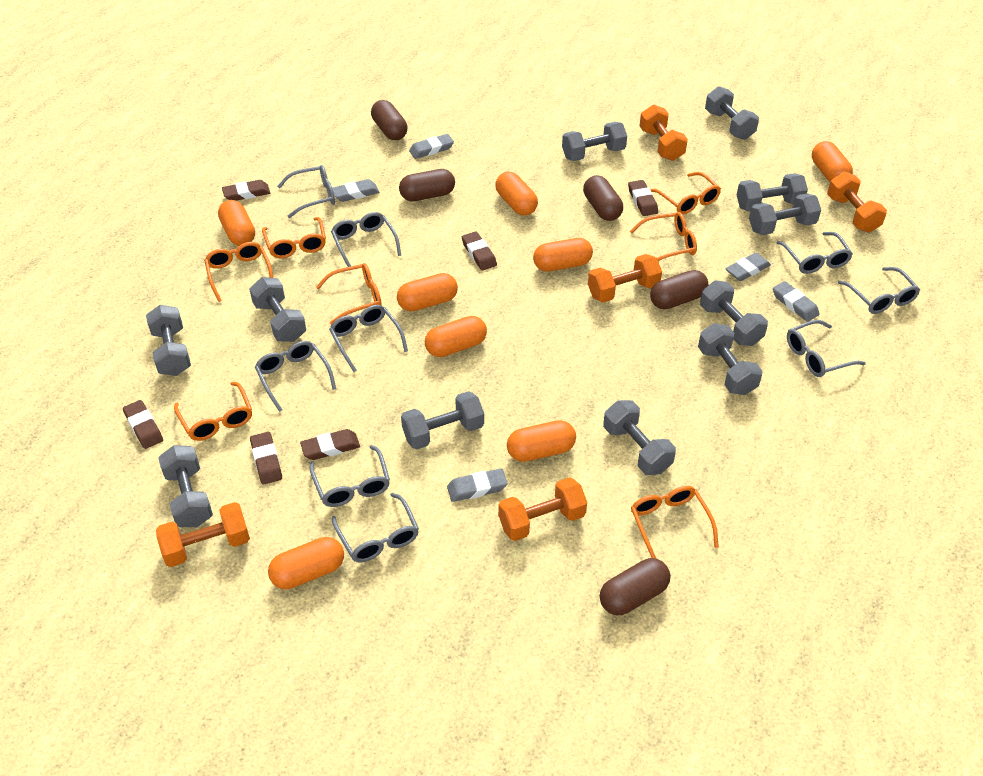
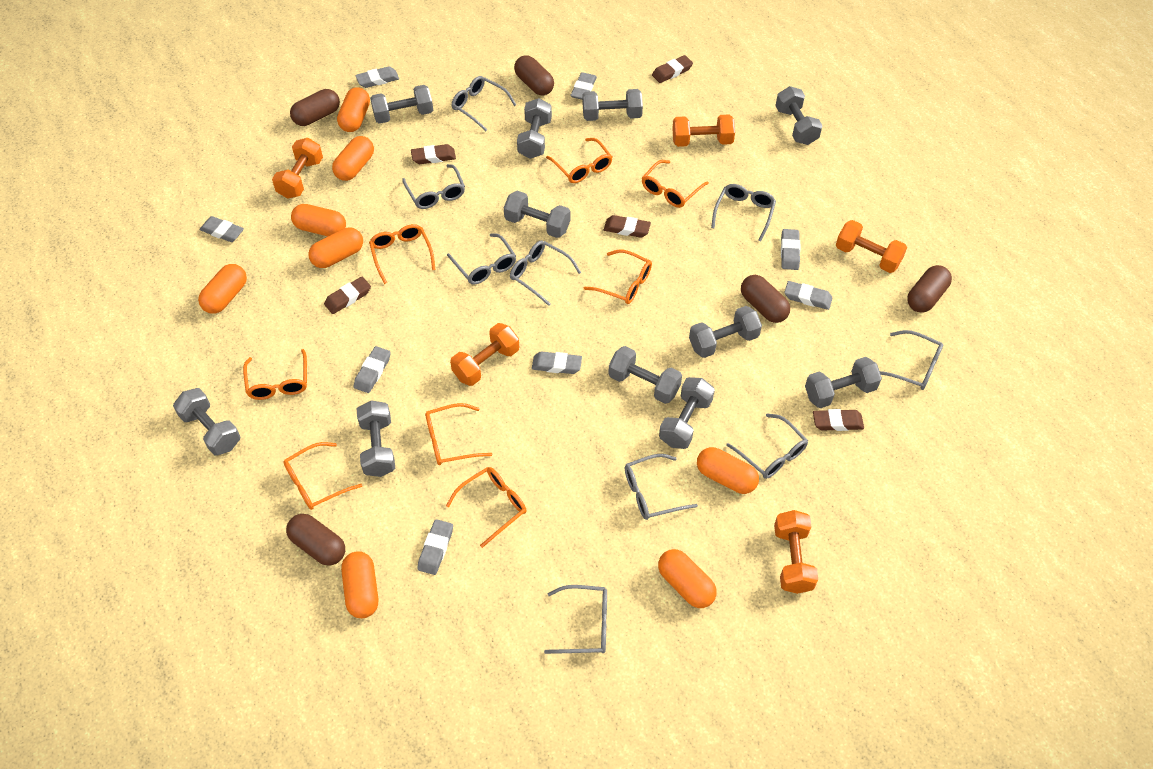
brown eraser: 6 -> 5
grey eraser: 5 -> 8
orange glasses: 7 -> 8

